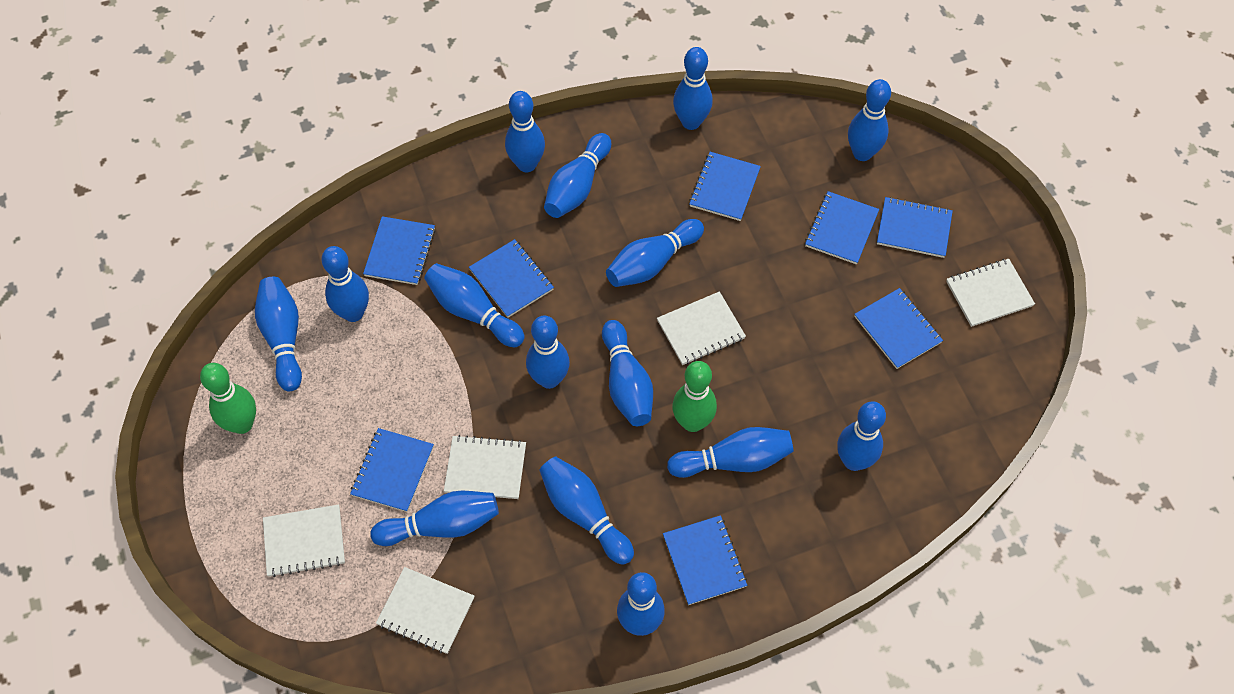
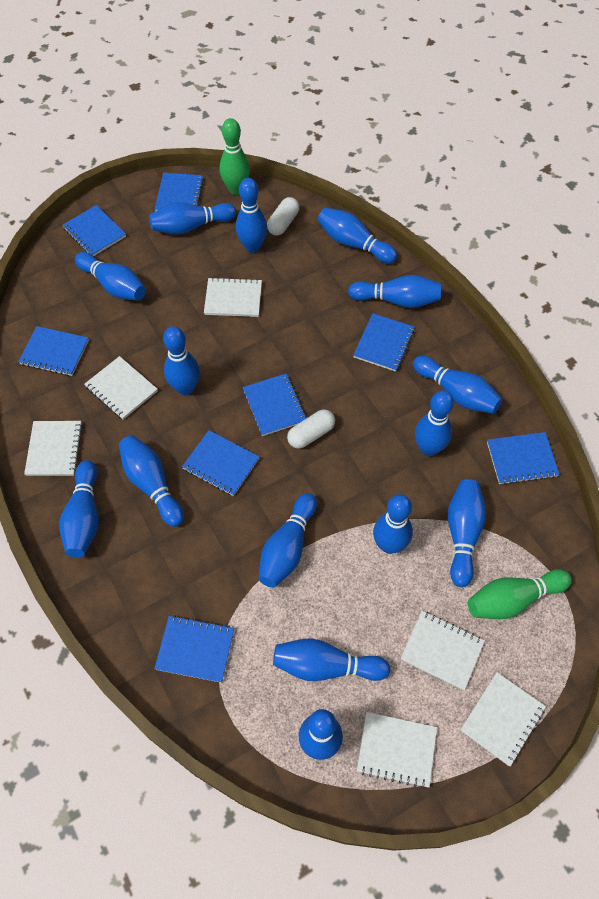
white capsule: 0 -> 2
white notebook: 5 -> 6

